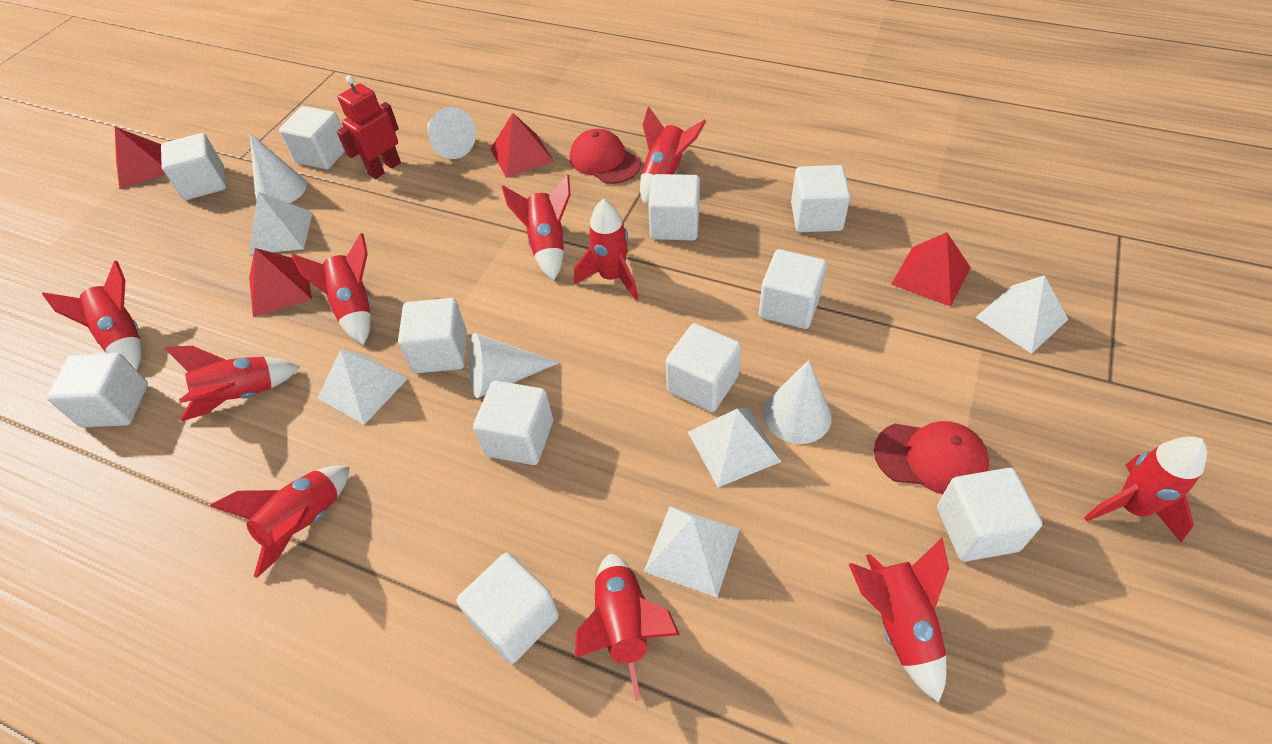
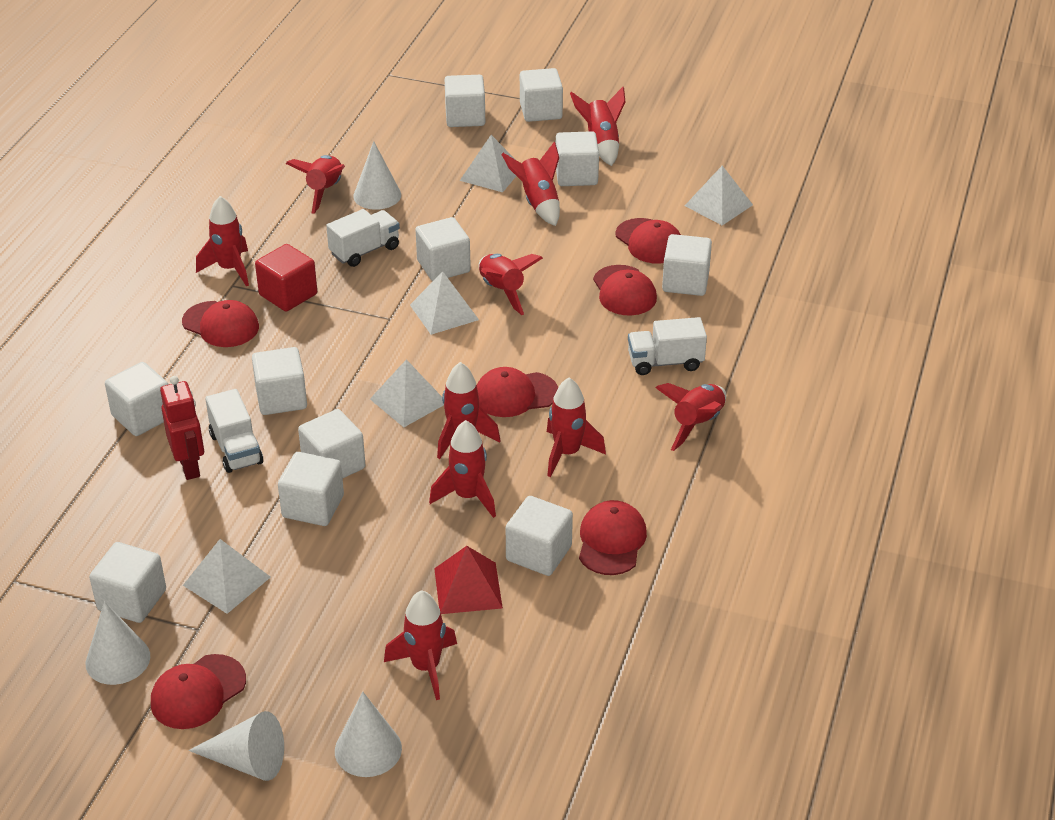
red cap: 2 -> 6
red cube: 0 -> 1
red pyramid: 4 -> 1
white truck: 0 -> 3

